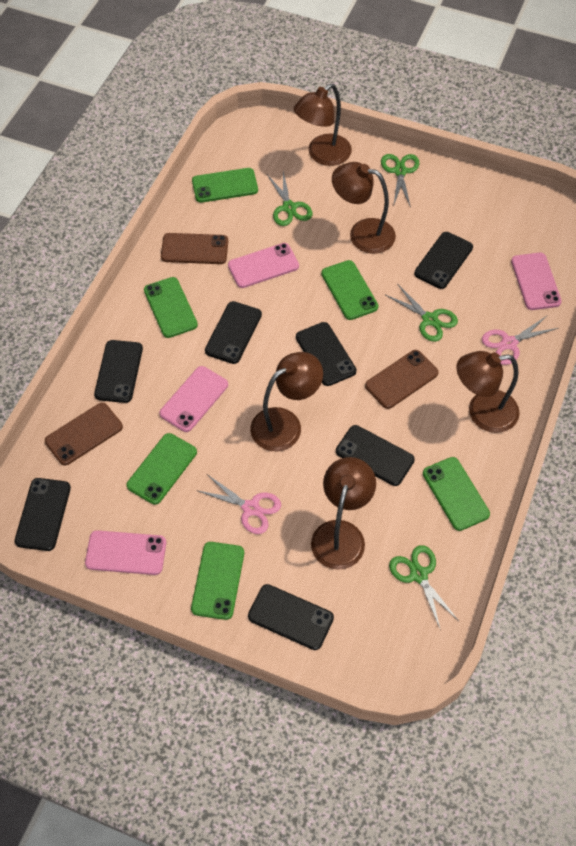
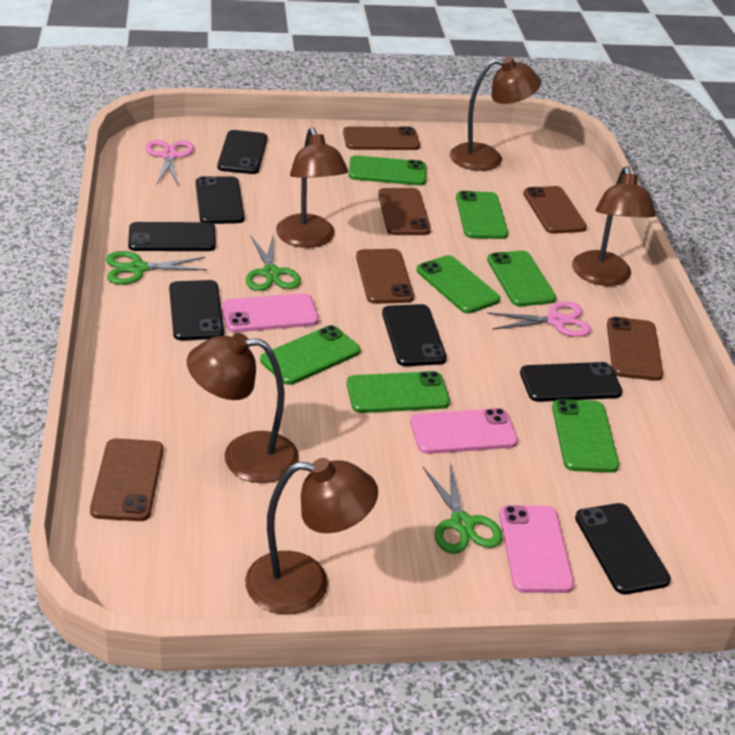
brown phone: 3 -> 6
green phone: 6 -> 7
green scissors: 4 -> 3
pink phone: 4 -> 3

